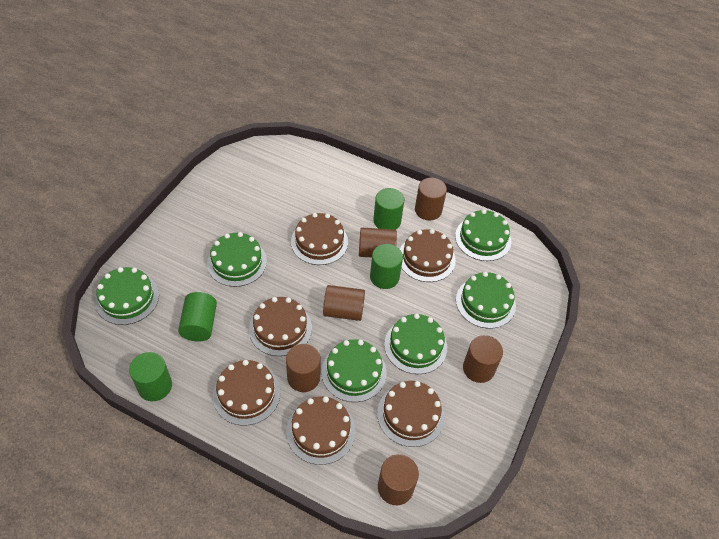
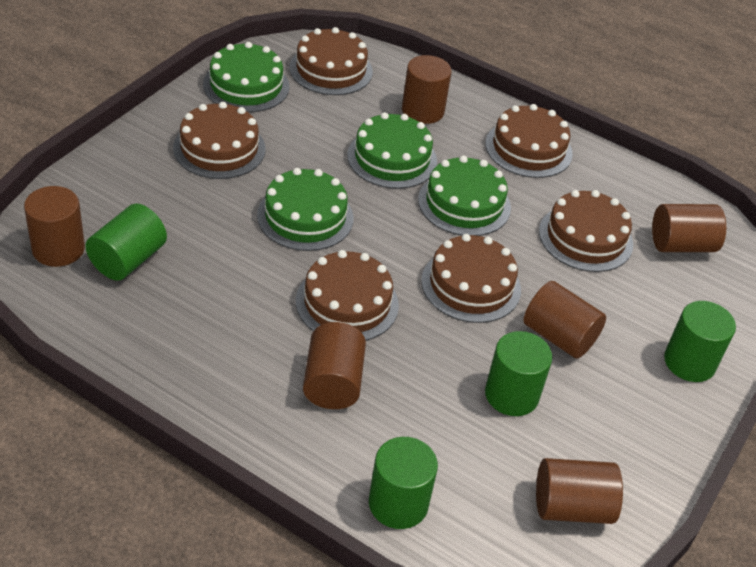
green cake: 6 -> 4

